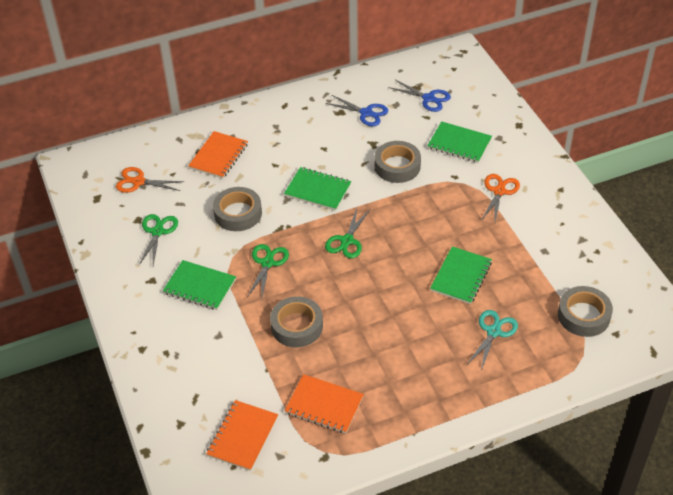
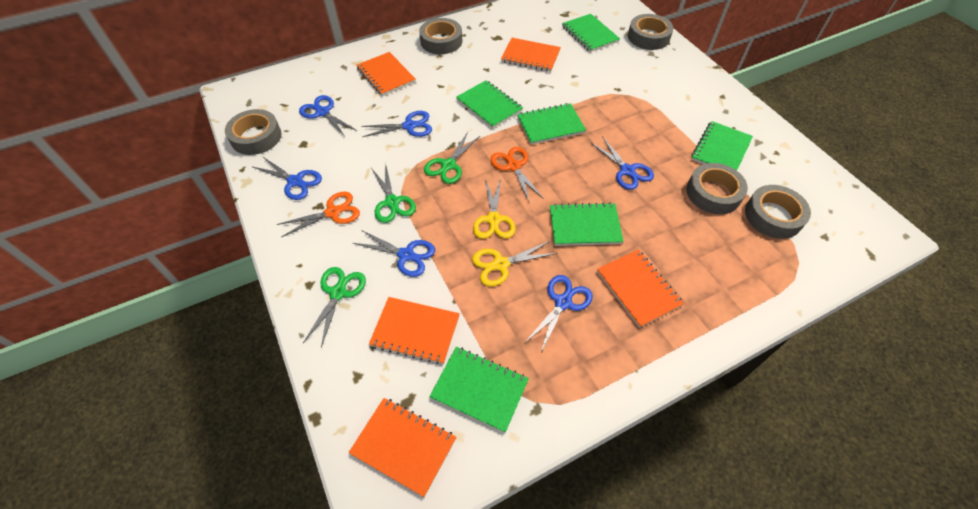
blue scissors: 2 -> 6
green notebook: 4 -> 6
grey tape: 4 -> 5
orange notebook: 3 -> 5
turquoise scissors: 1 -> 0
yellow scissors: 0 -> 2

